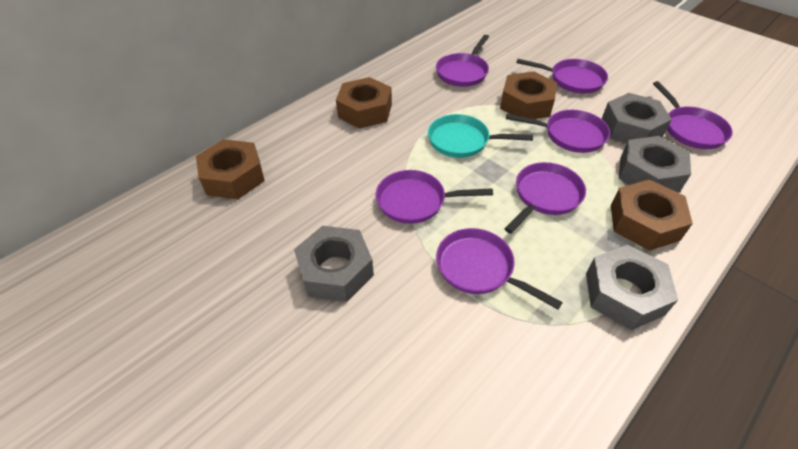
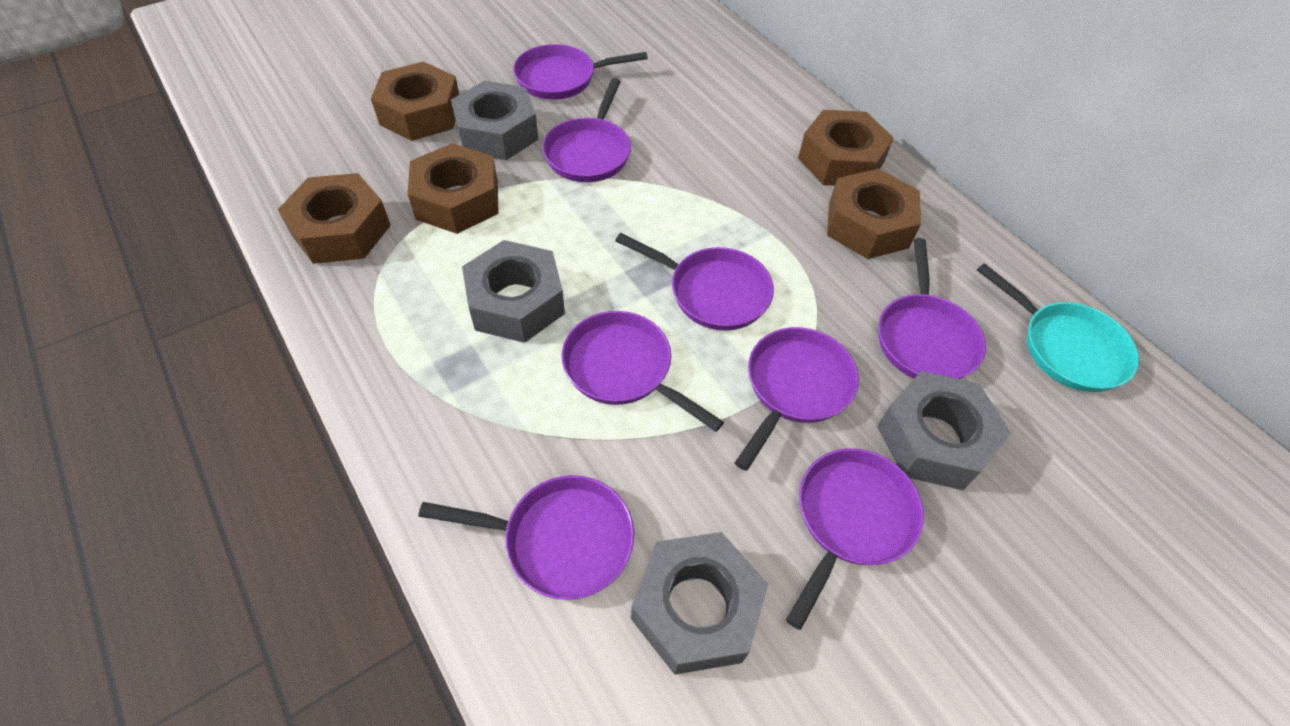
brown nut: 4 -> 5
purple pan: 7 -> 8

